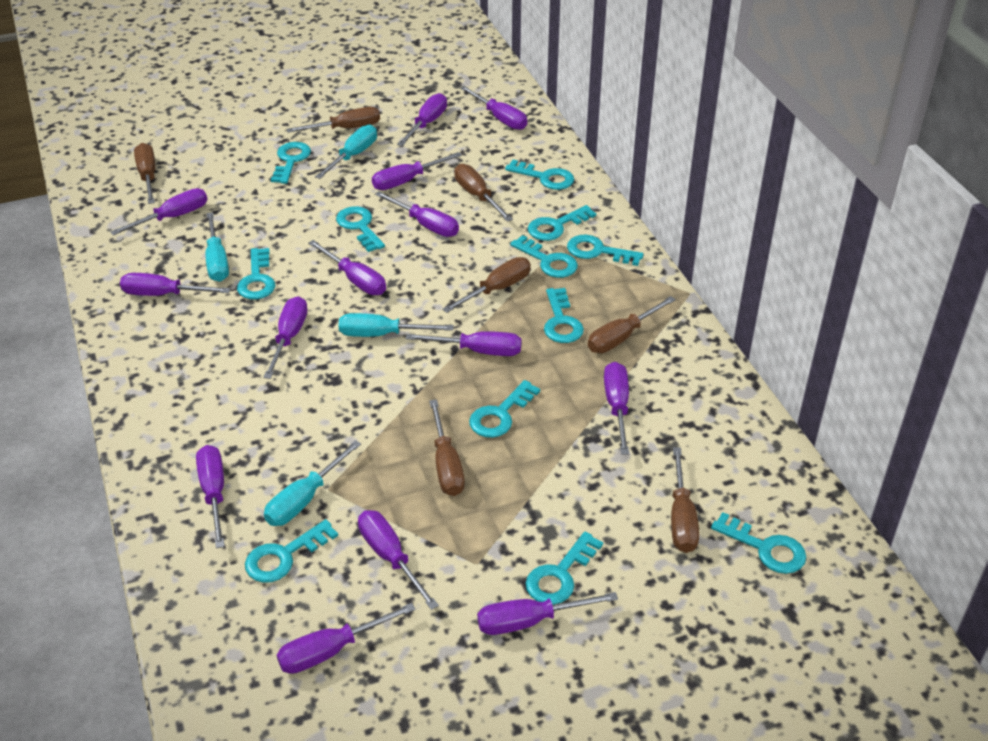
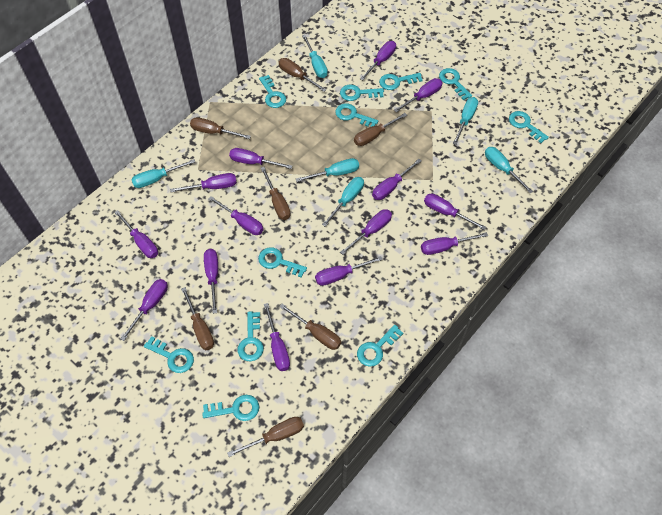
turquoise key: 12 -> 11
turquoise screwdriver: 4 -> 6

